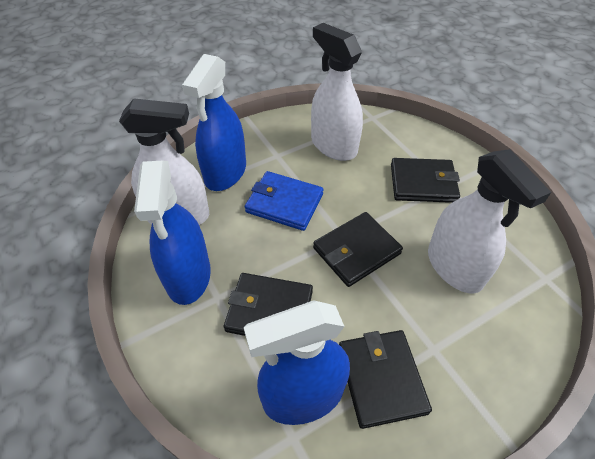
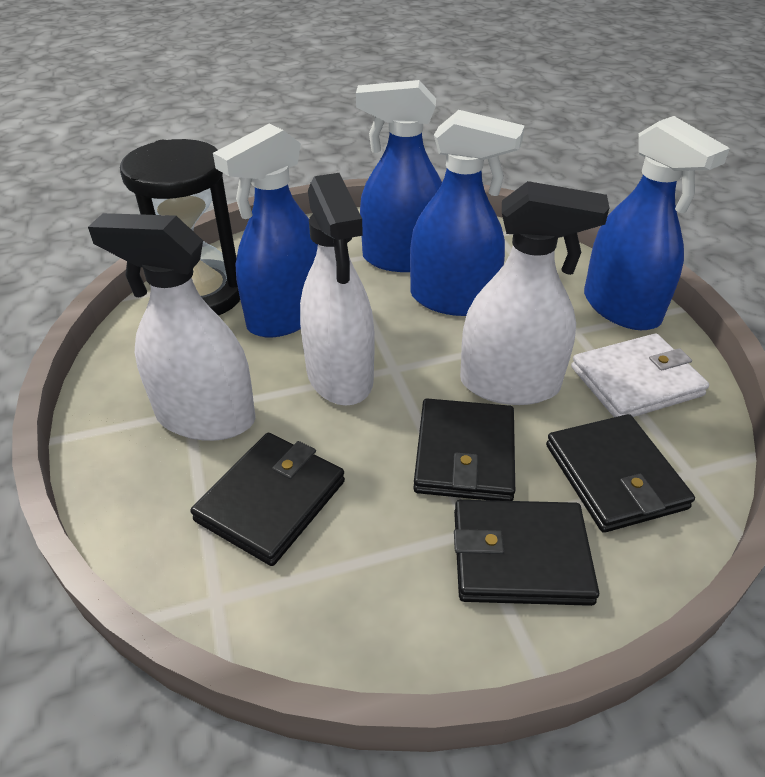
black hourglass: 0 -> 1
blue spray bottle: 3 -> 4
blue wallet: 1 -> 0
white wallet: 0 -> 1

